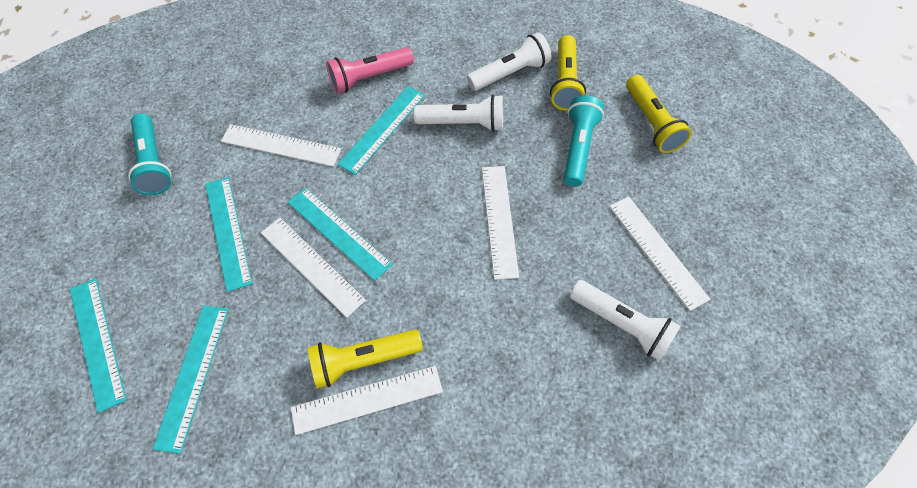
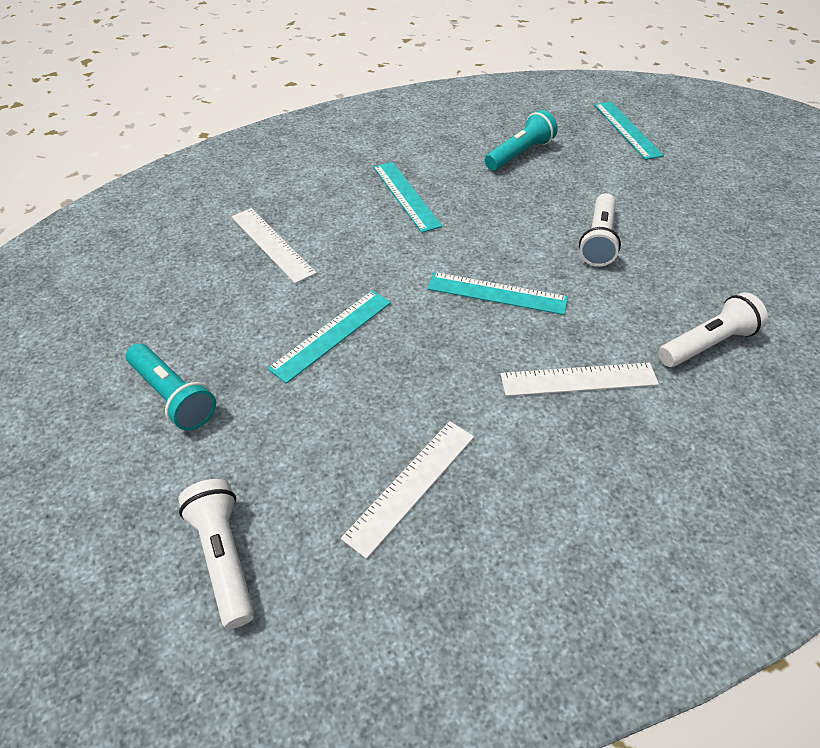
pink flashlight: 1 -> 0
turquoise ruler: 5 -> 4
white ruler: 5 -> 3
yellow flashlight: 3 -> 0

